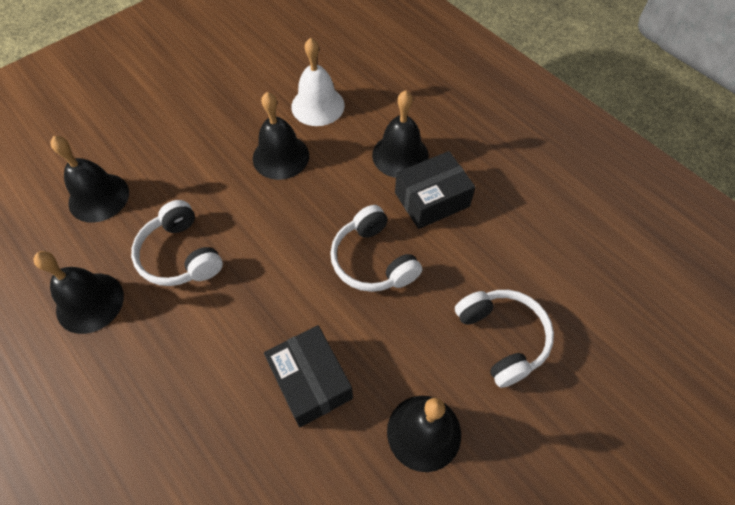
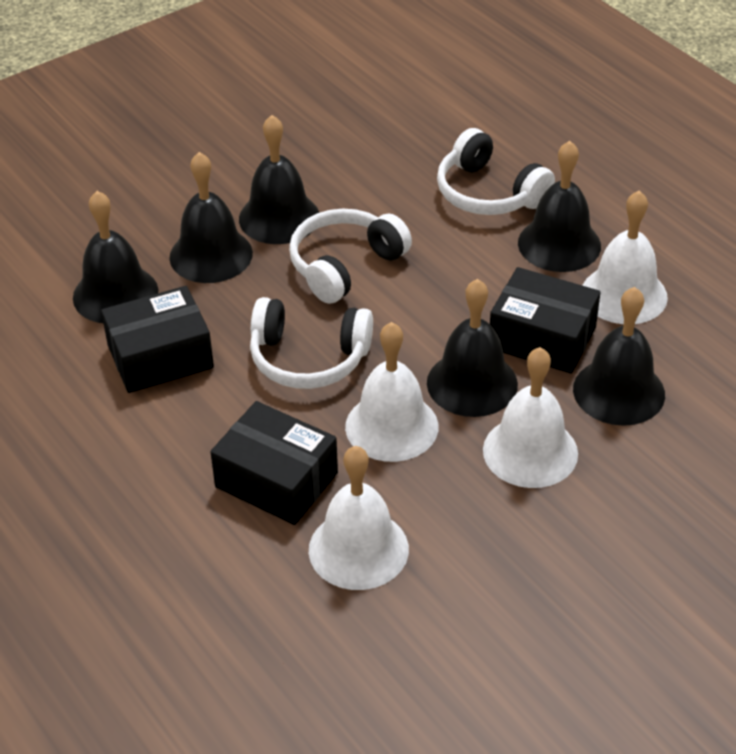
black bell: 5 -> 6
black box: 2 -> 3
white bell: 1 -> 4

